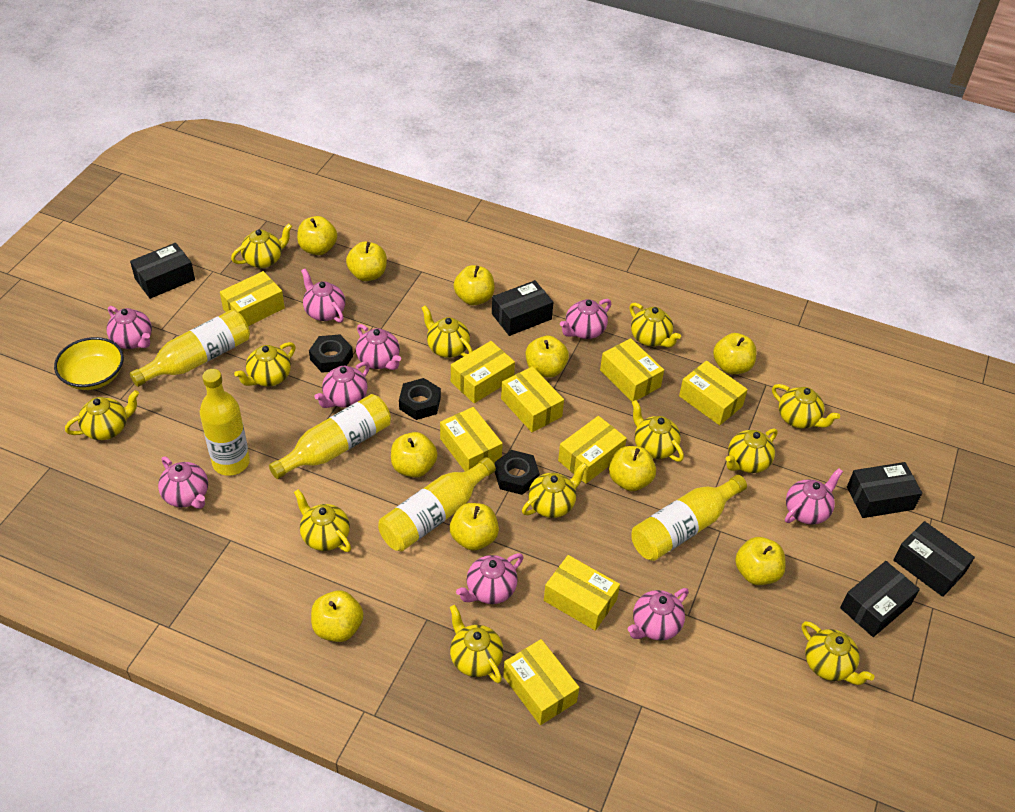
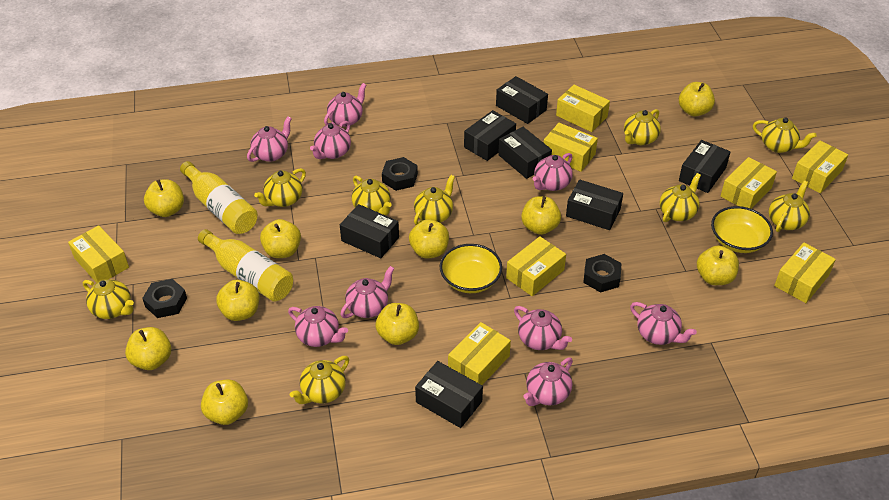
black box: 5 -> 7
yellow bottle: 5 -> 2
yellow bowl: 1 -> 2
yellow box: 9 -> 8
yellow teapot: 12 -> 9

